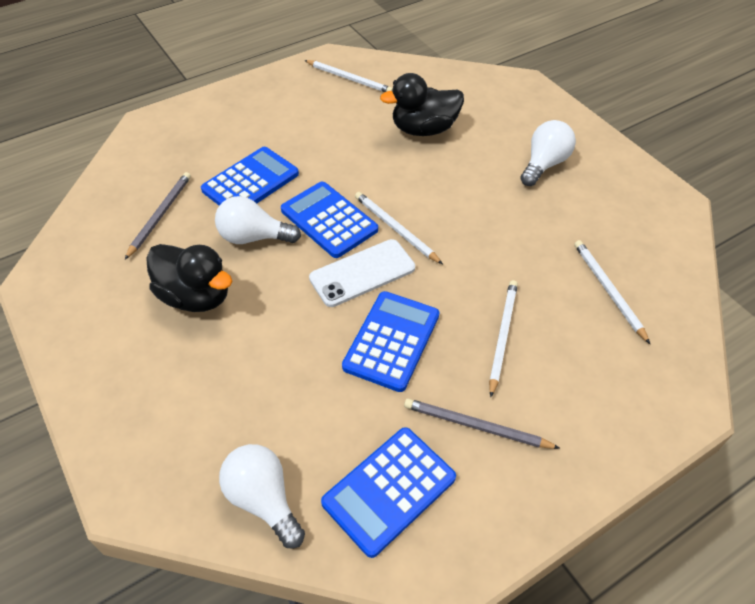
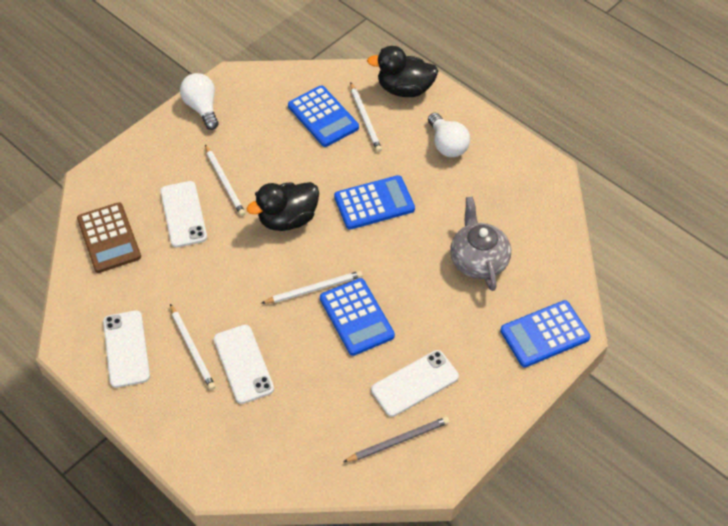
brown calculator: 0 -> 1
grey pencil: 2 -> 1
grey teapot: 0 -> 1
white light bulb: 3 -> 2
white phone: 1 -> 4

